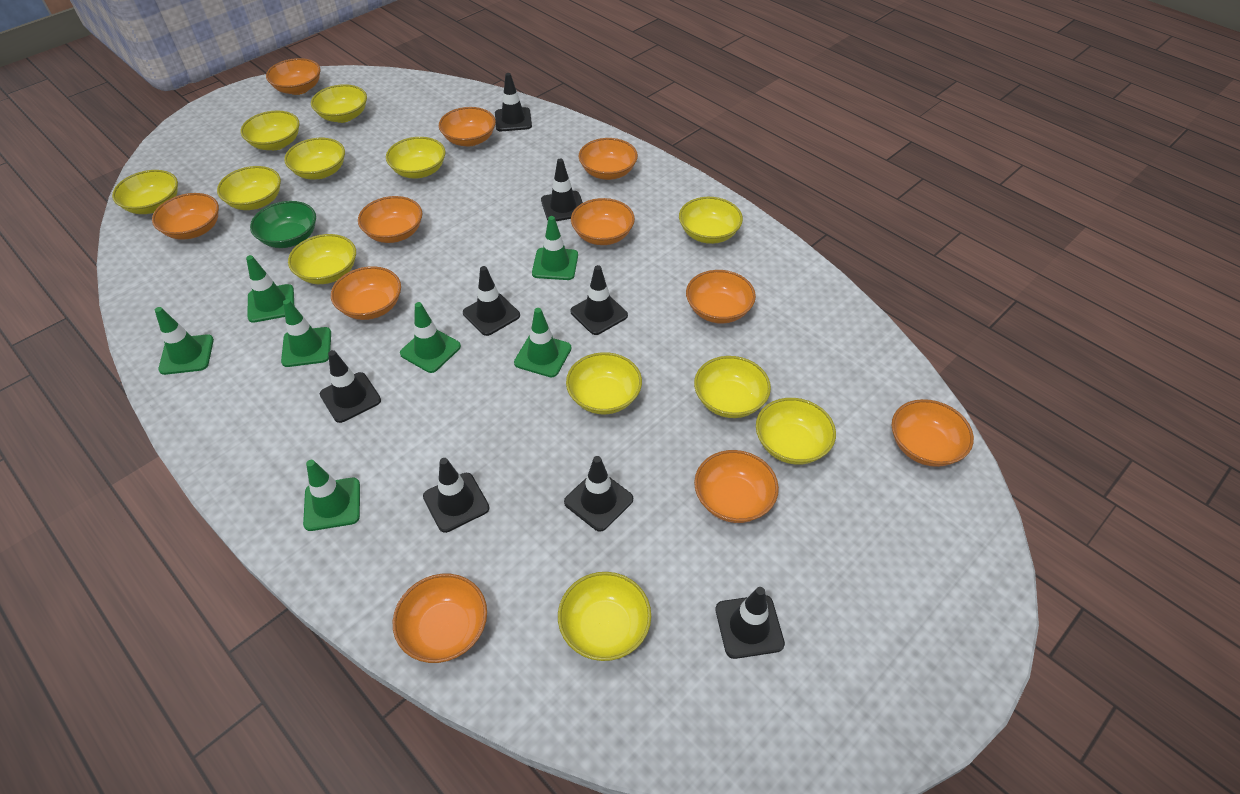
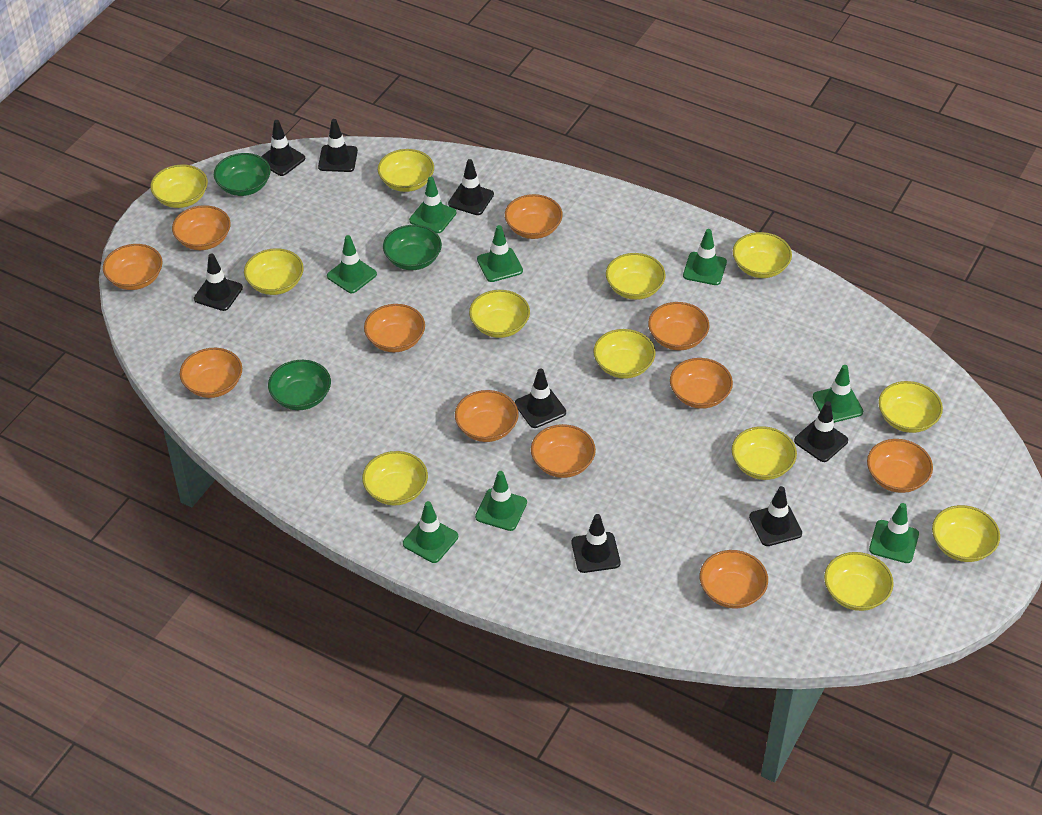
green bowl: 1 -> 3
green traffic cone: 7 -> 8

